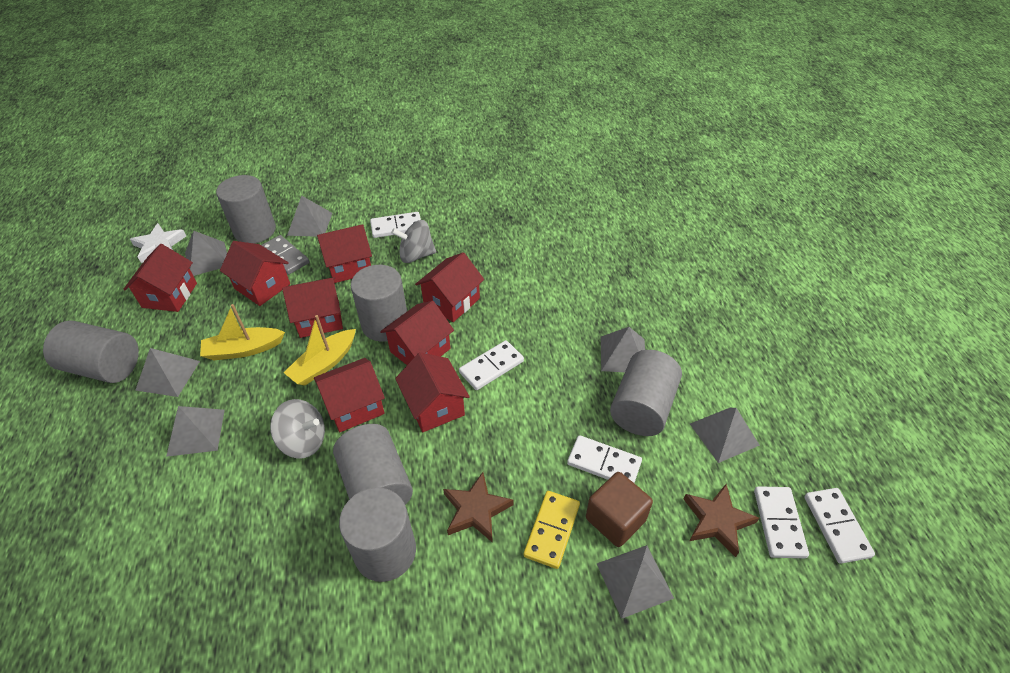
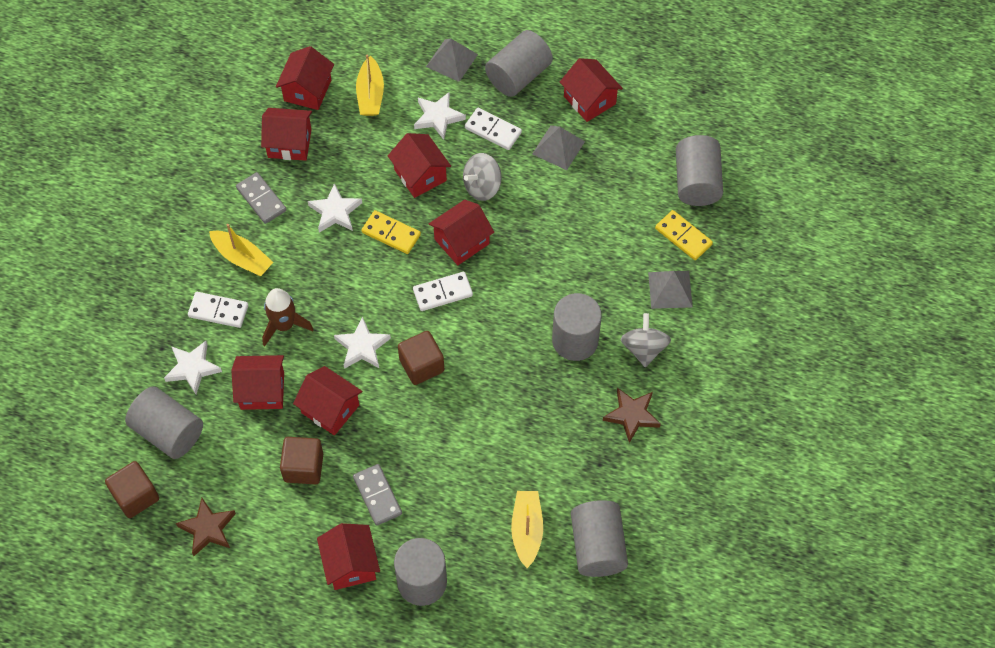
brown cube: 1 -> 3
brown rocket: 0 -> 1
grey domino: 1 -> 2
grey pyramid: 7 -> 3
white domino: 5 -> 3
white star: 1 -> 4
yellow boat: 2 -> 3
yellow domino: 1 -> 2

